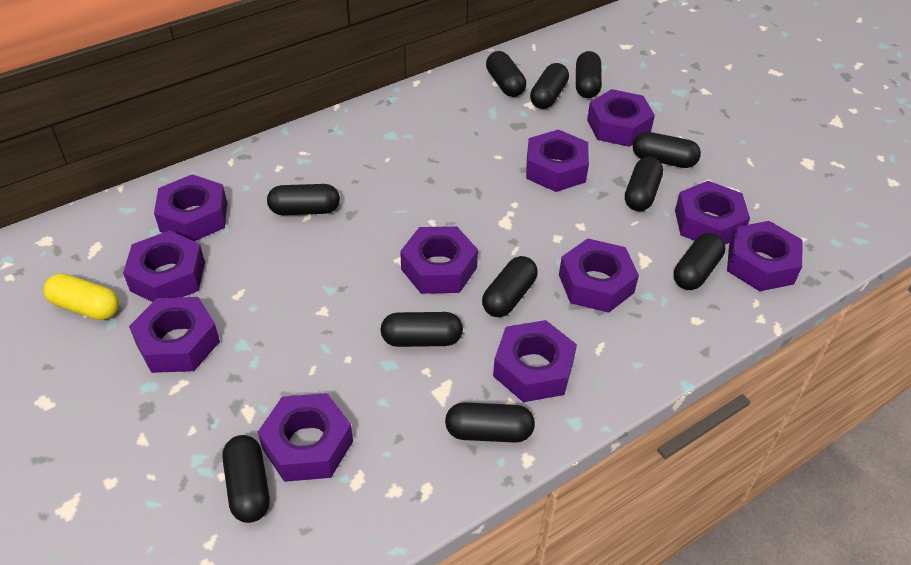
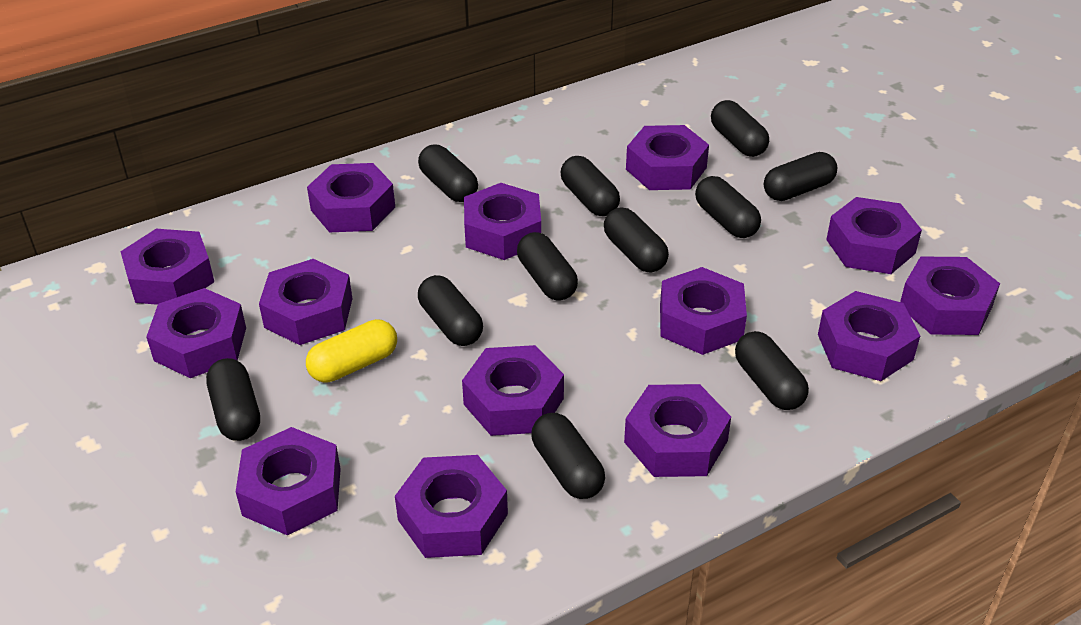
purple nut: 11 -> 14

